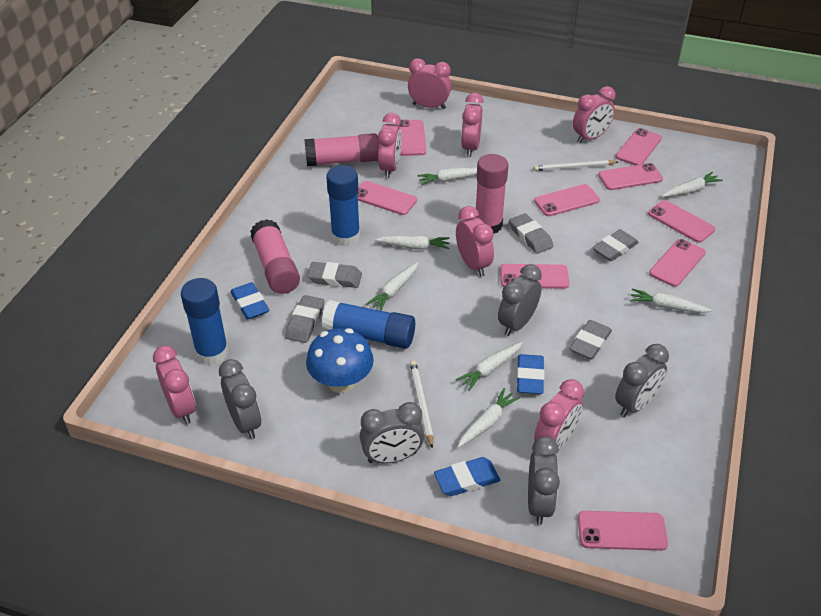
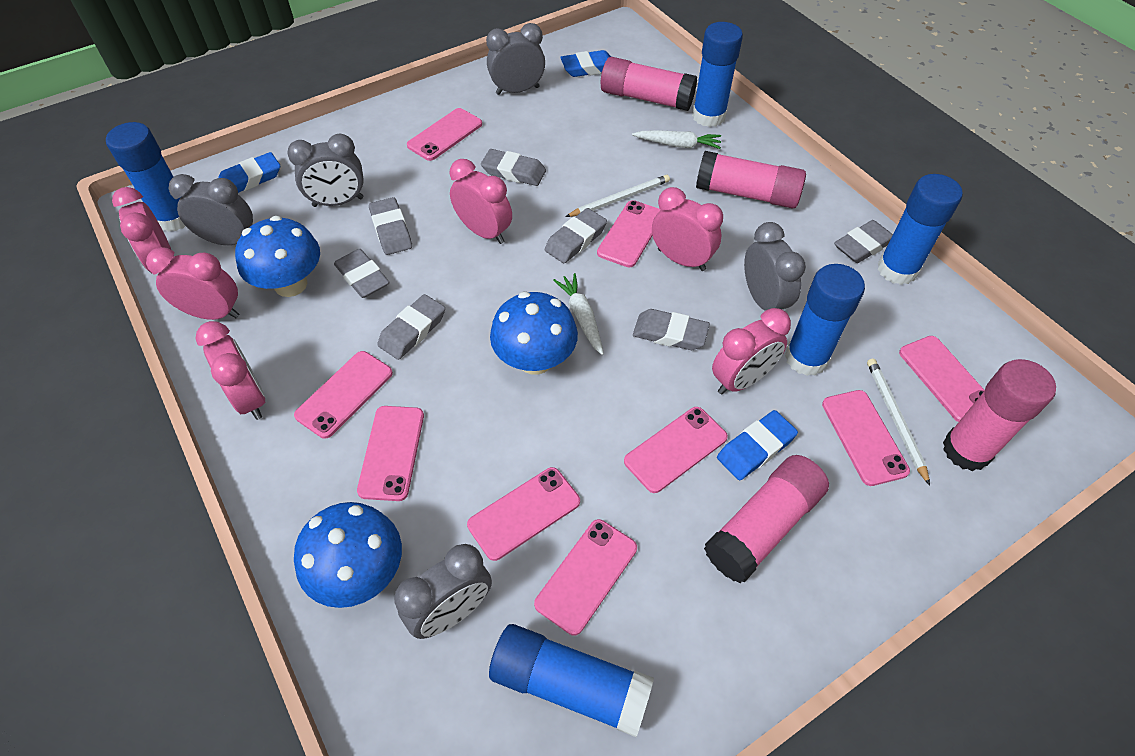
blue glue stick: 3 -> 5
blue mushroom: 1 -> 3
grey eraser: 5 -> 7
pink clock: 7 -> 6
pink glue stick: 3 -> 4
white carrot: 7 -> 2

